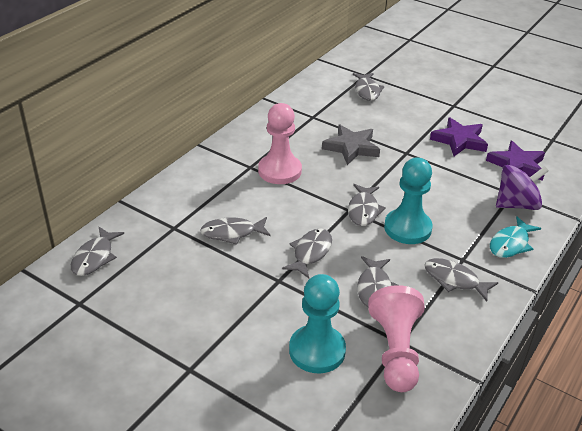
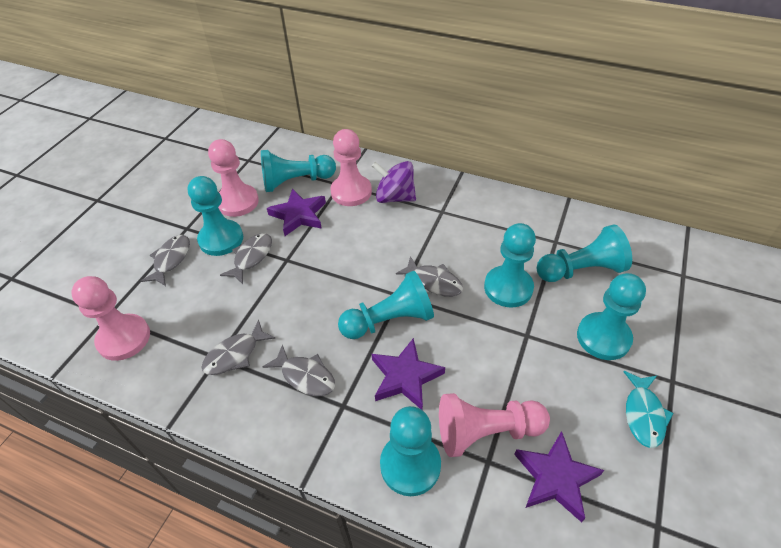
grey fish: 7 -> 5
grey star: 1 -> 0
pink pawn: 2 -> 4
purple star: 2 -> 3
turquoise pawn: 2 -> 7

